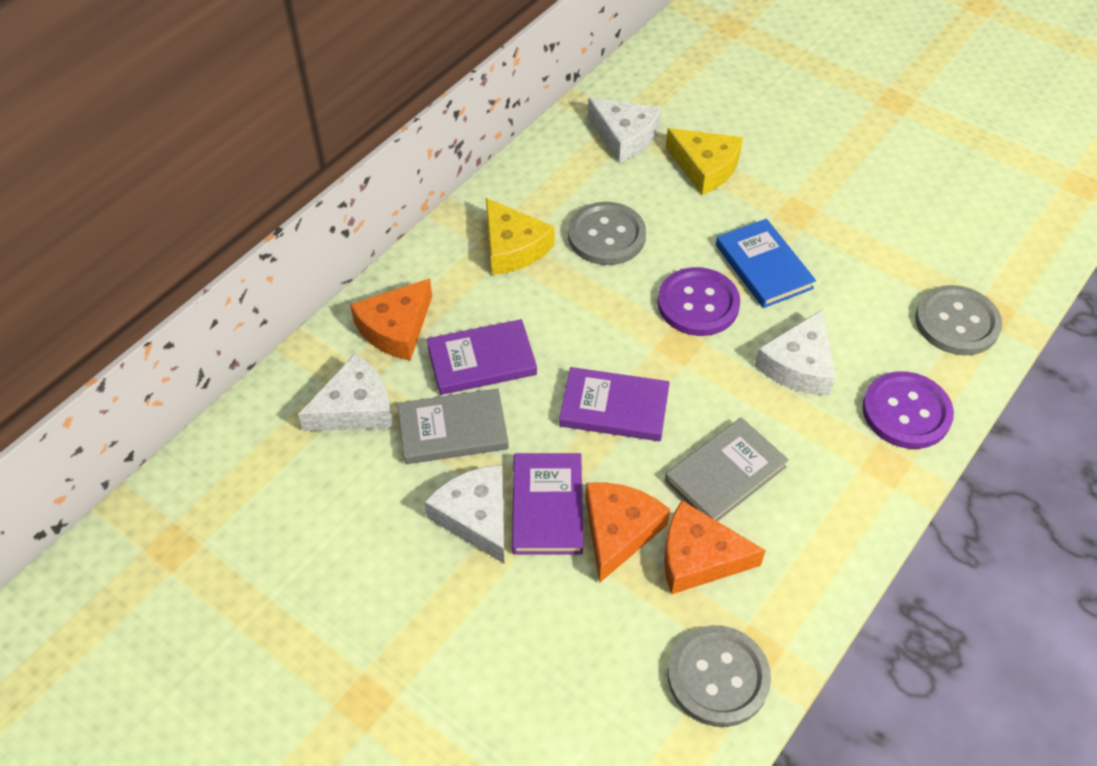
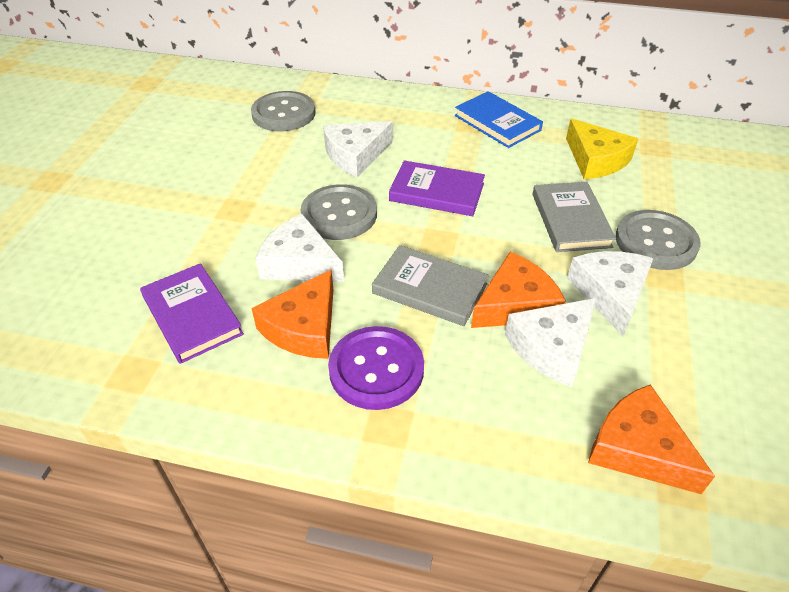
purple book: 3 -> 2
purple button: 2 -> 1
yellow cheese: 2 -> 1

